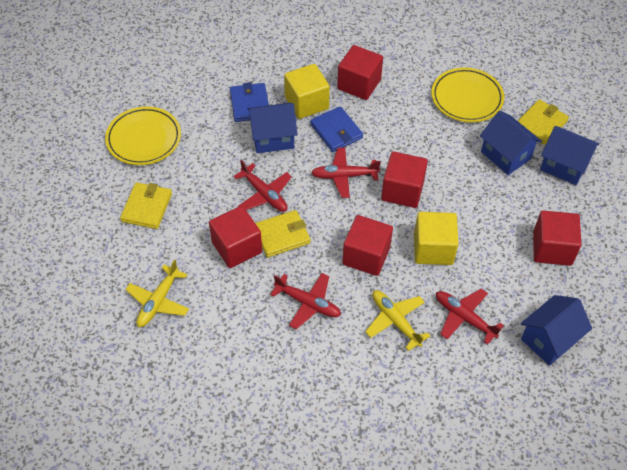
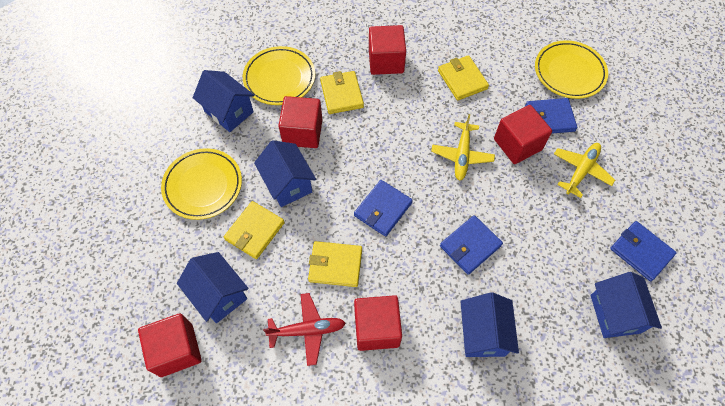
blue house: 4 -> 5
blue wallet: 2 -> 4
red plane: 4 -> 1
yellow cube: 2 -> 0
yellow plate: 2 -> 3
yellow wallet: 3 -> 4

